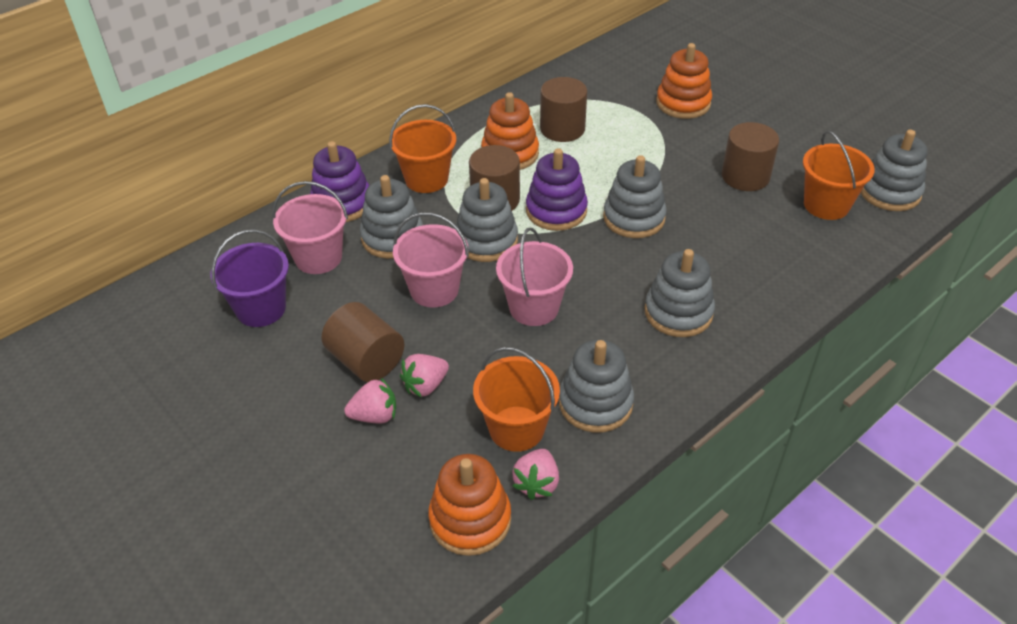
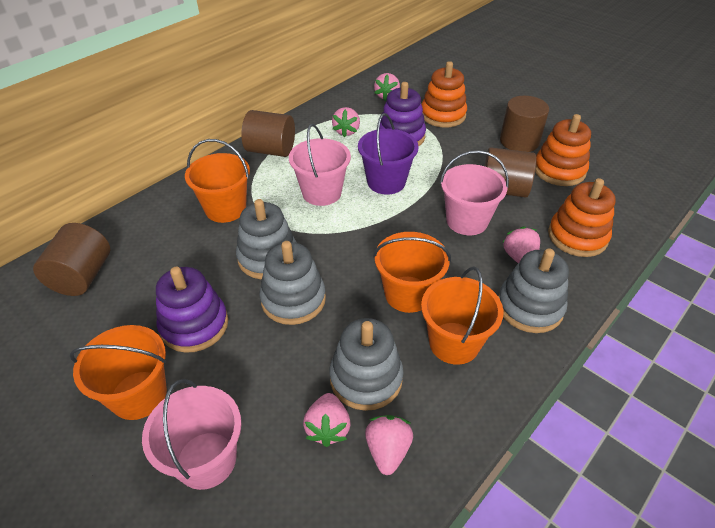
grey stacking toy: 6 -> 4
orange bucket: 3 -> 4
pink strawberry: 3 -> 5

